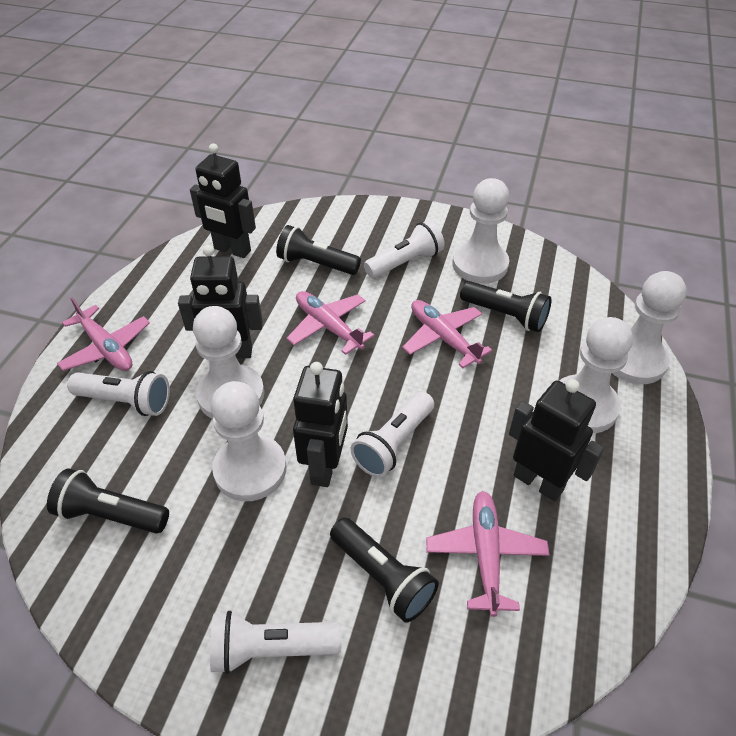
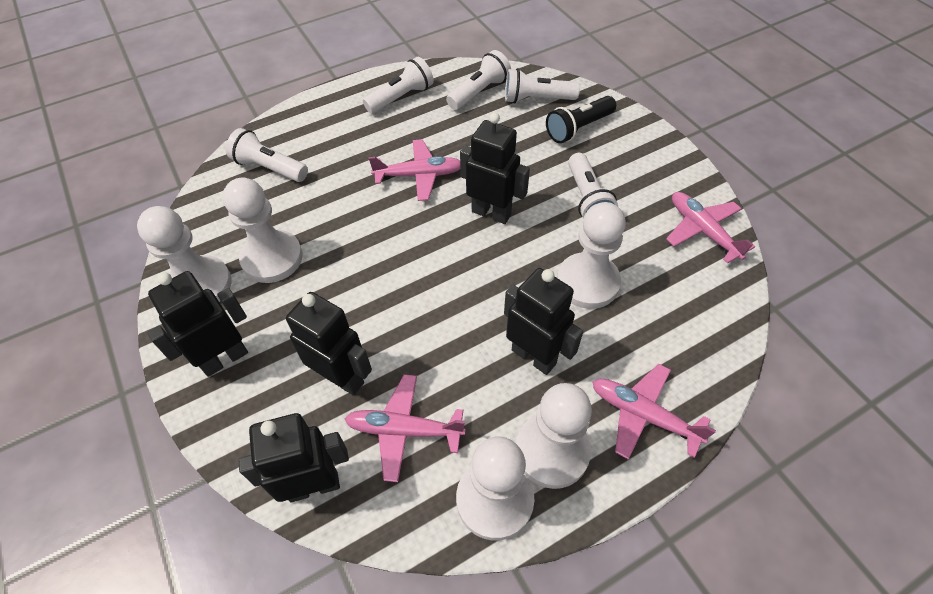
black flashlight: 4 -> 1
black robot: 4 -> 5
white flashlight: 4 -> 5

